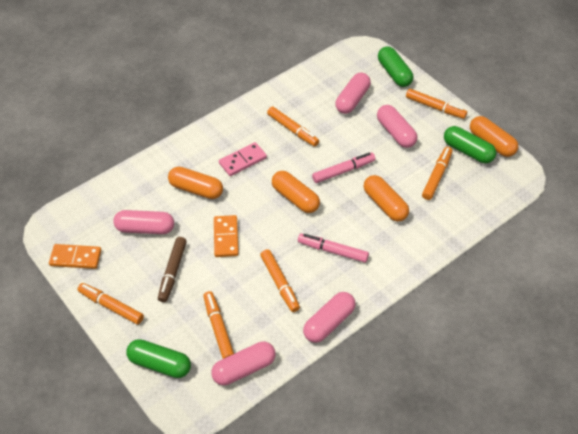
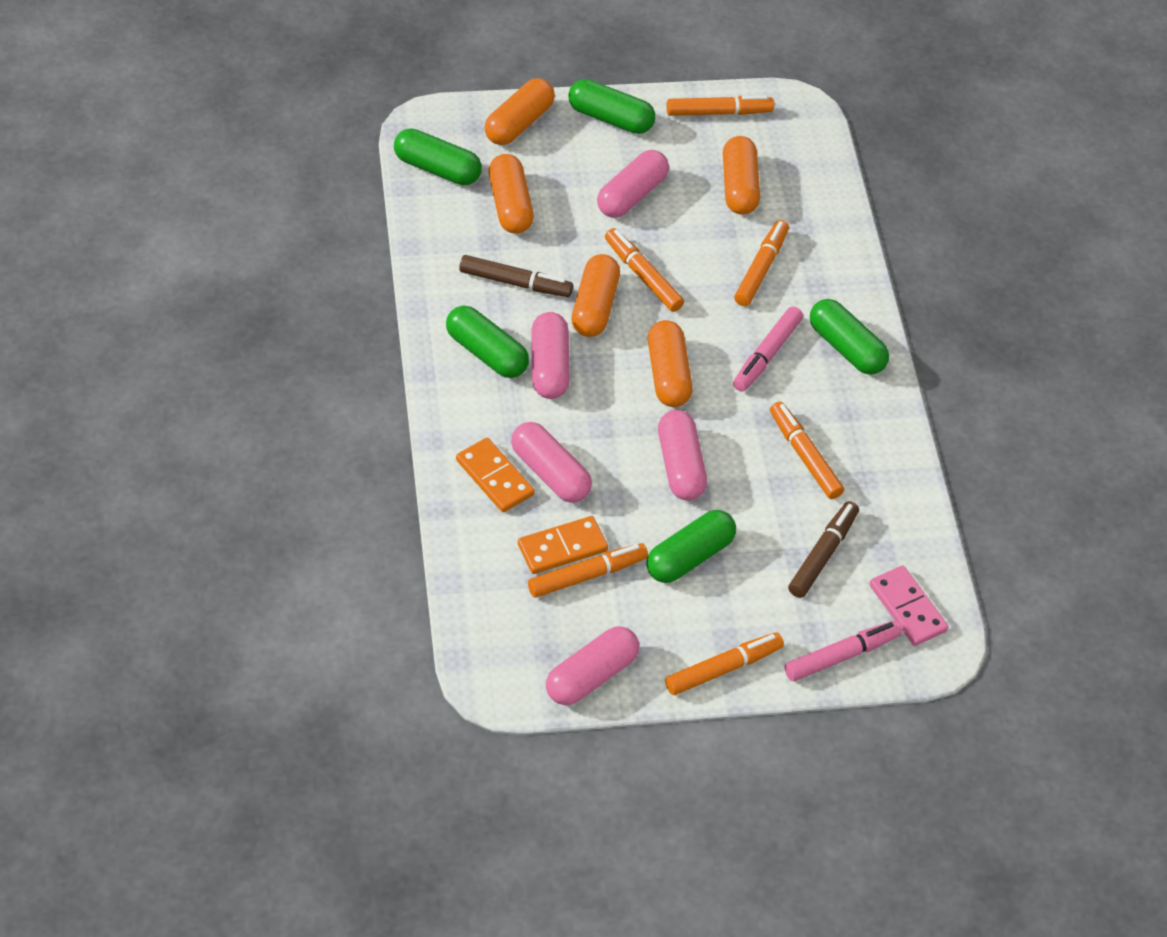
brown marker: 1 -> 2
green capsule: 3 -> 5
orange capsule: 4 -> 5

